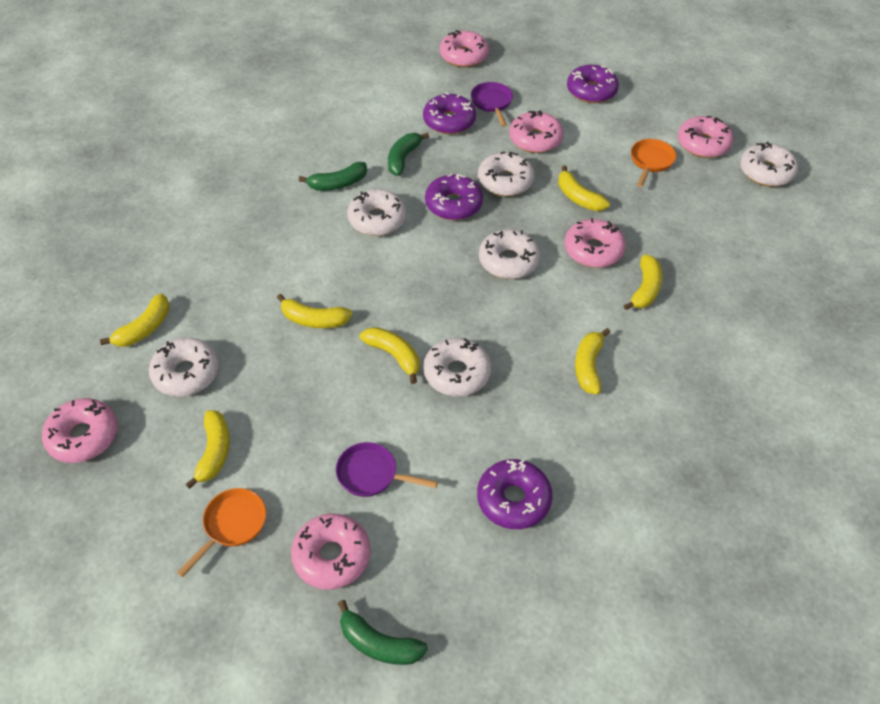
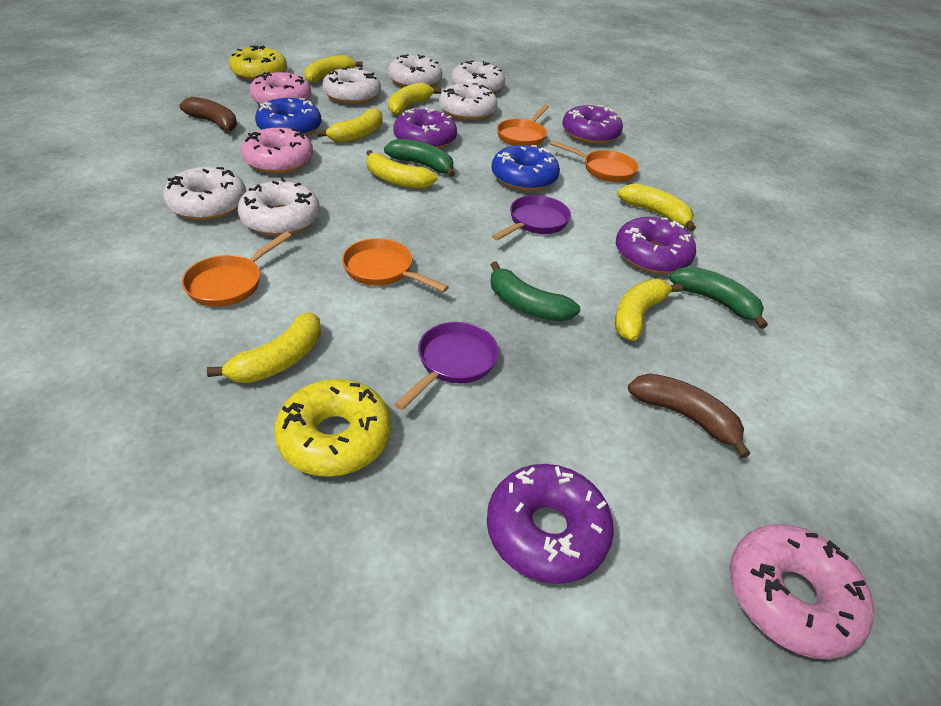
blue donut: 0 -> 2
brown banana: 0 -> 2
orange pan: 2 -> 4
pink donut: 6 -> 3
yellow donut: 0 -> 2

